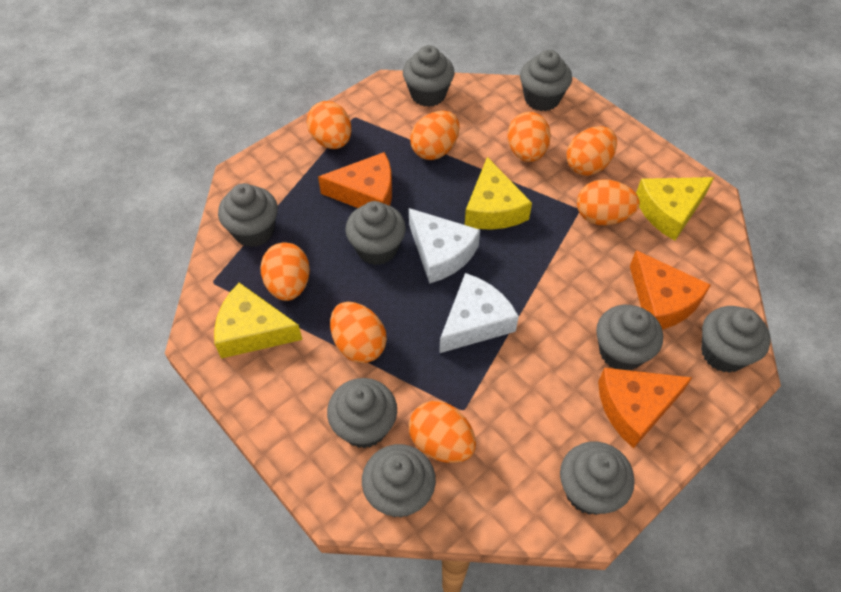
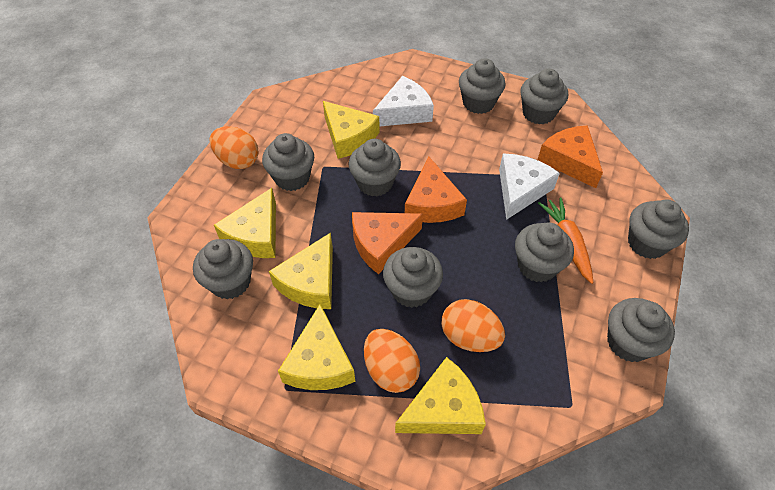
orange carrot: 0 -> 1
orange egg: 8 -> 3
yellow cheese: 3 -> 5

